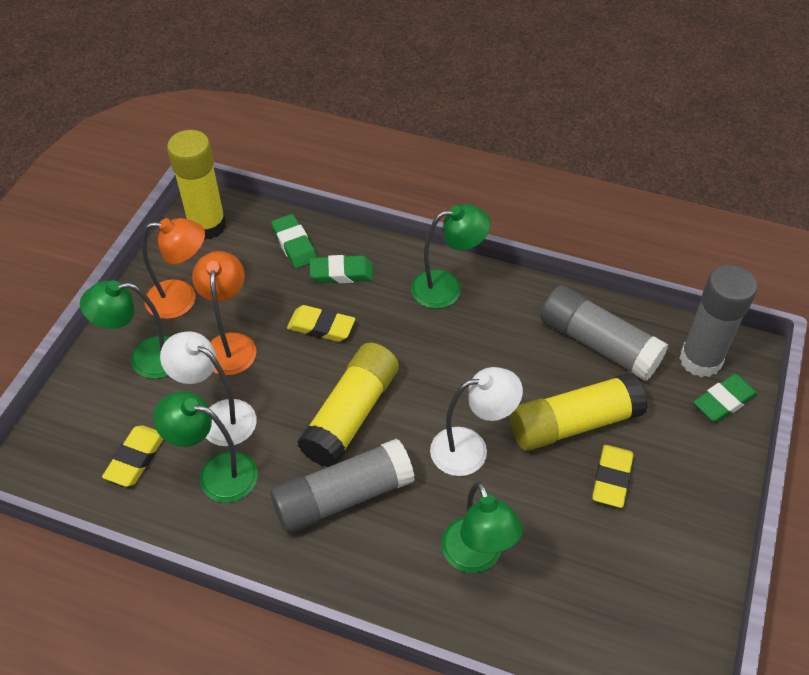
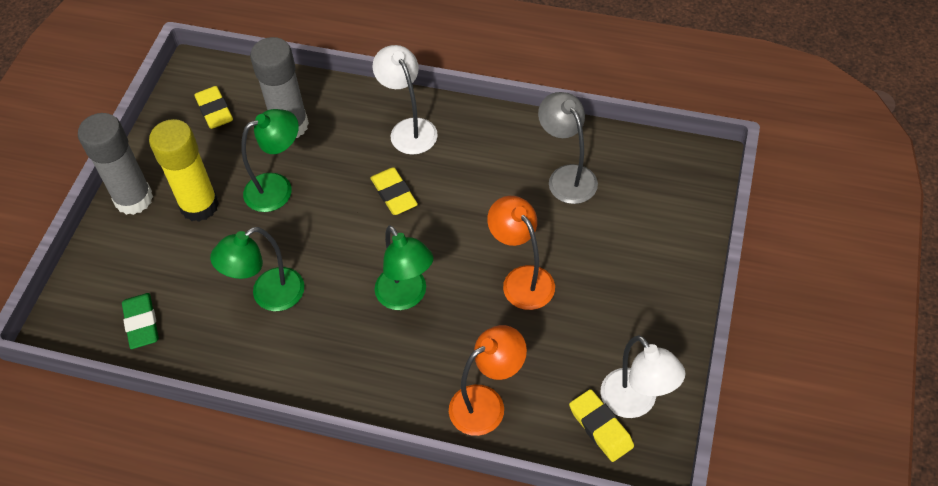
green eraser: 3 -> 1
green lamp: 4 -> 3
grey glue stick: 3 -> 2
grey lamp: 0 -> 1
yellow glue stick: 3 -> 1

